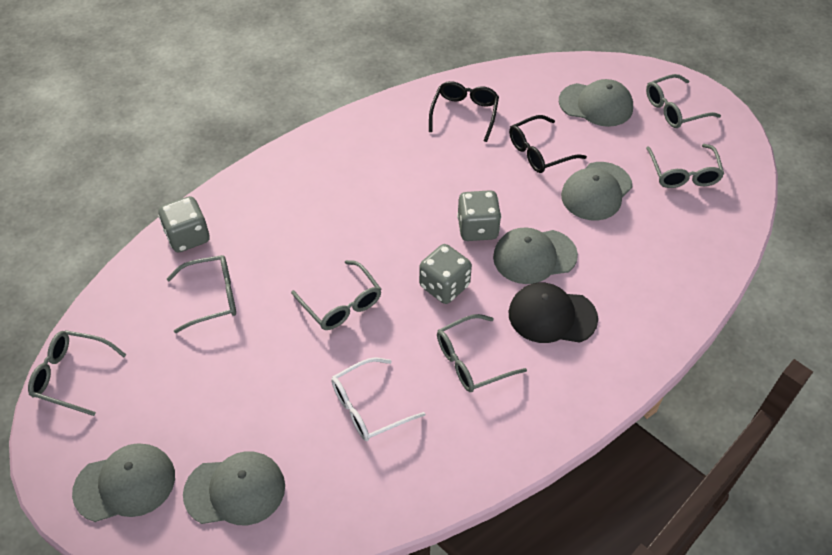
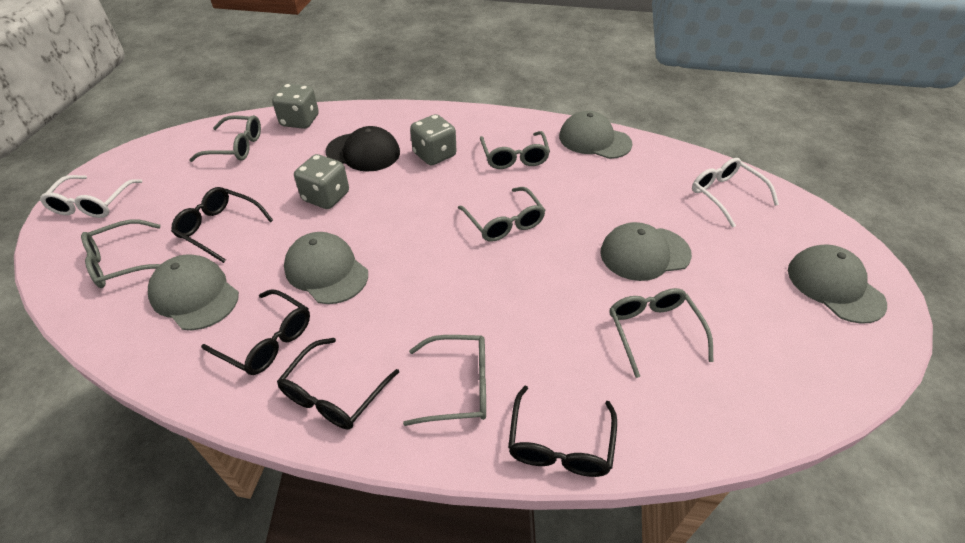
black glasses: 2 -> 4
white glasses: 1 -> 2

